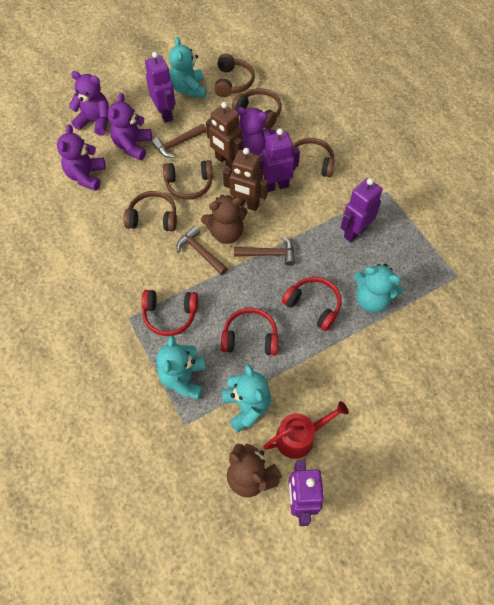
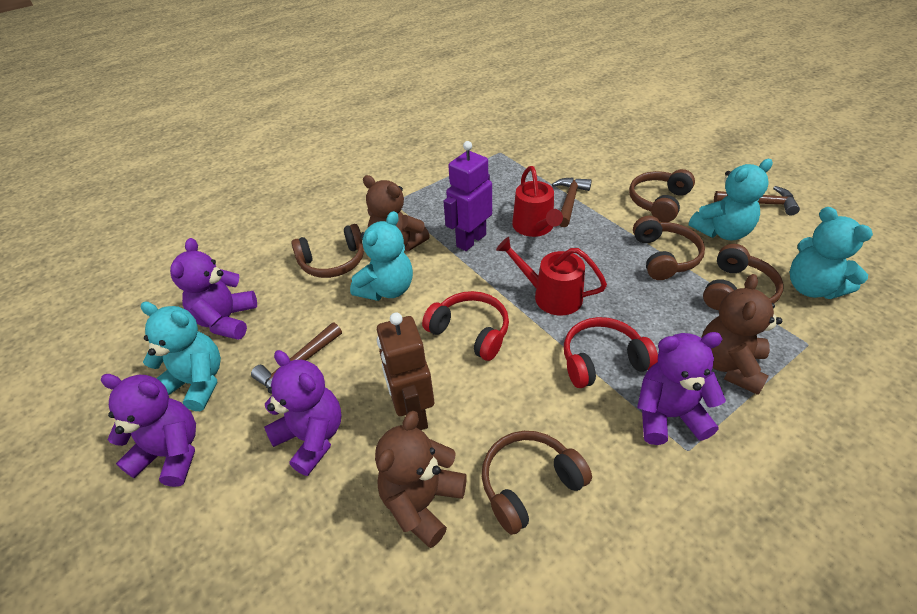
brown robot: 2 -> 1
brown teddy bear: 2 -> 3
purple robot: 4 -> 1
red headphones: 3 -> 2
red watering can: 1 -> 2

